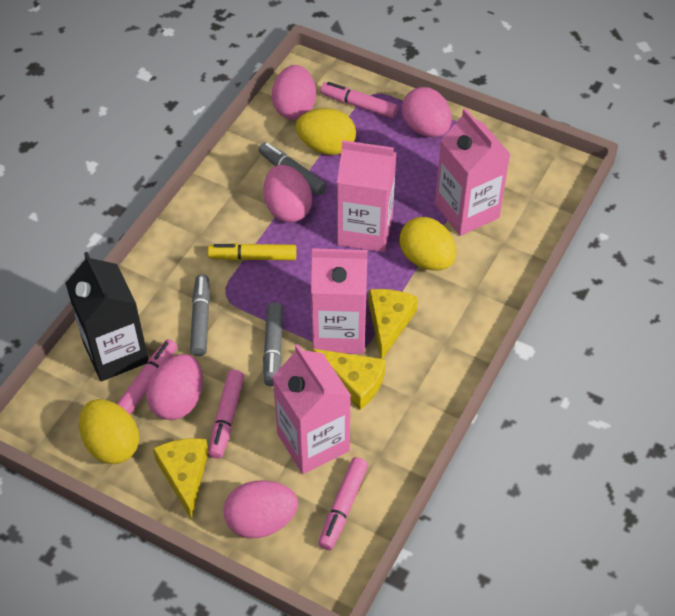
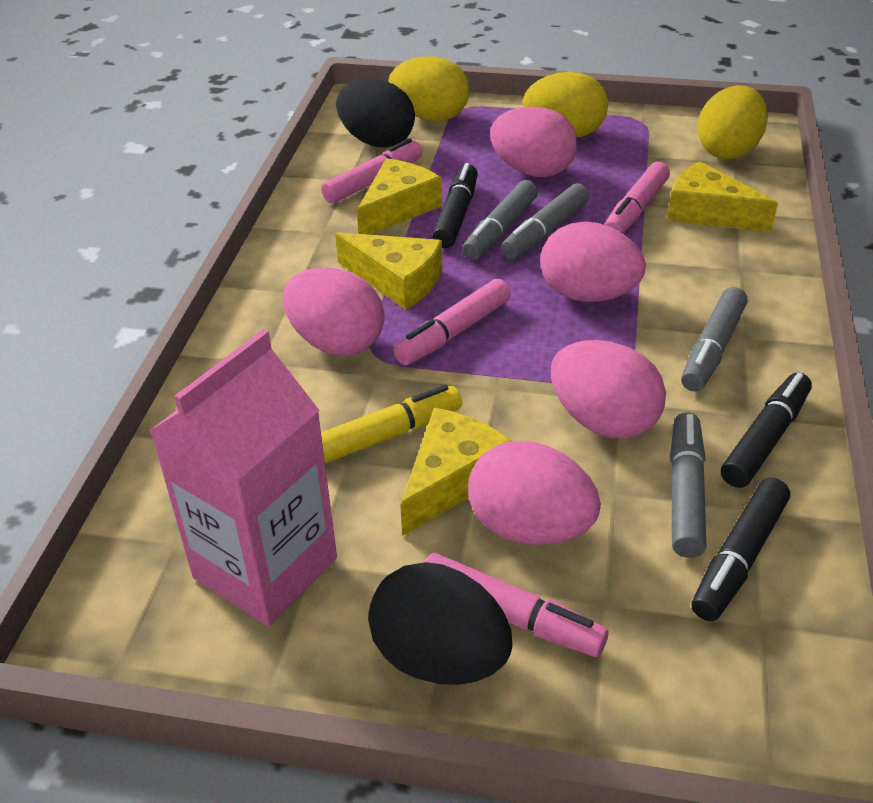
black carton: 1 -> 0
black egg: 0 -> 2
black marker: 0 -> 3
grey marker: 3 -> 4
pink carton: 4 -> 1
yellow cheese: 3 -> 4

